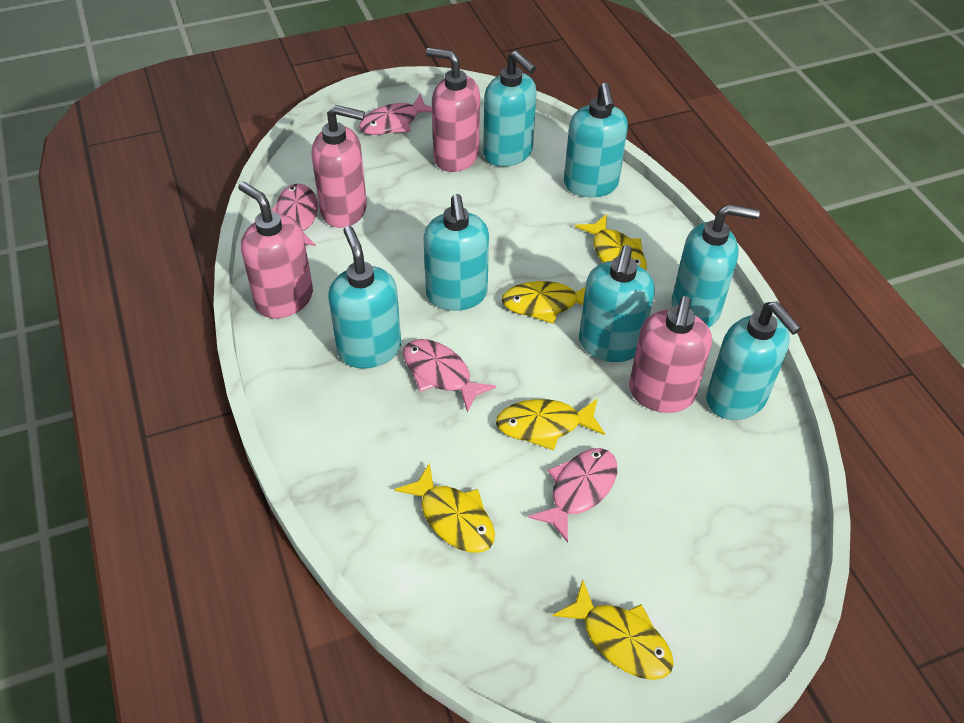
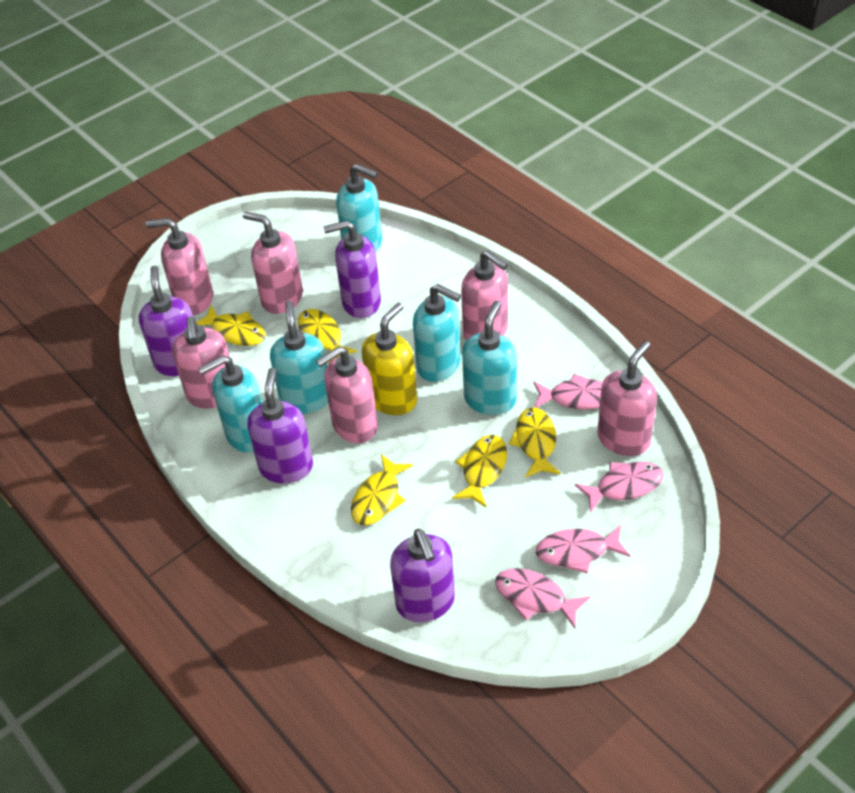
pink soap dispenser: 4 -> 6
purple soap dispenser: 0 -> 4
turquoise soap dispenser: 7 -> 5
yellow soap dispenser: 0 -> 1

